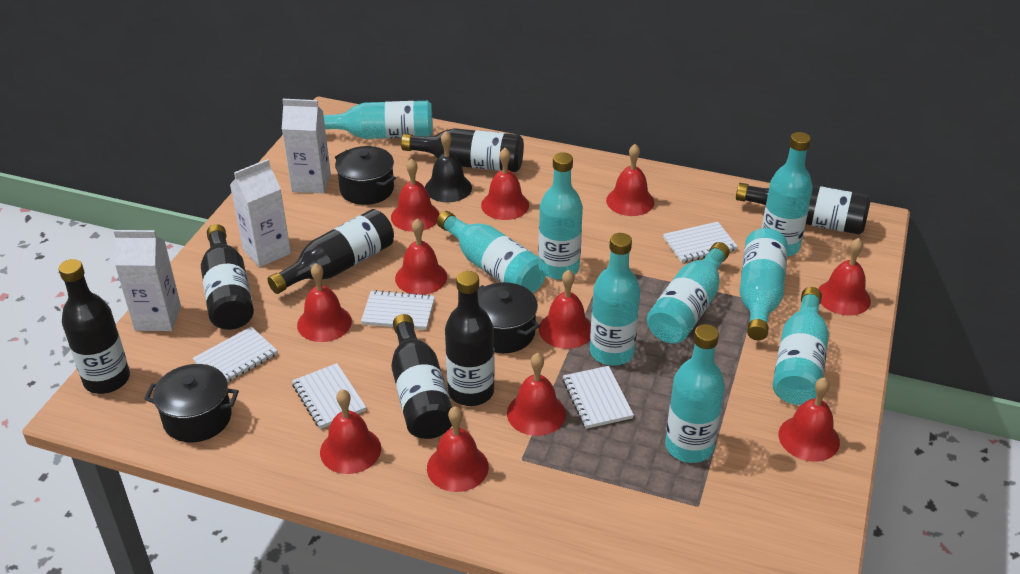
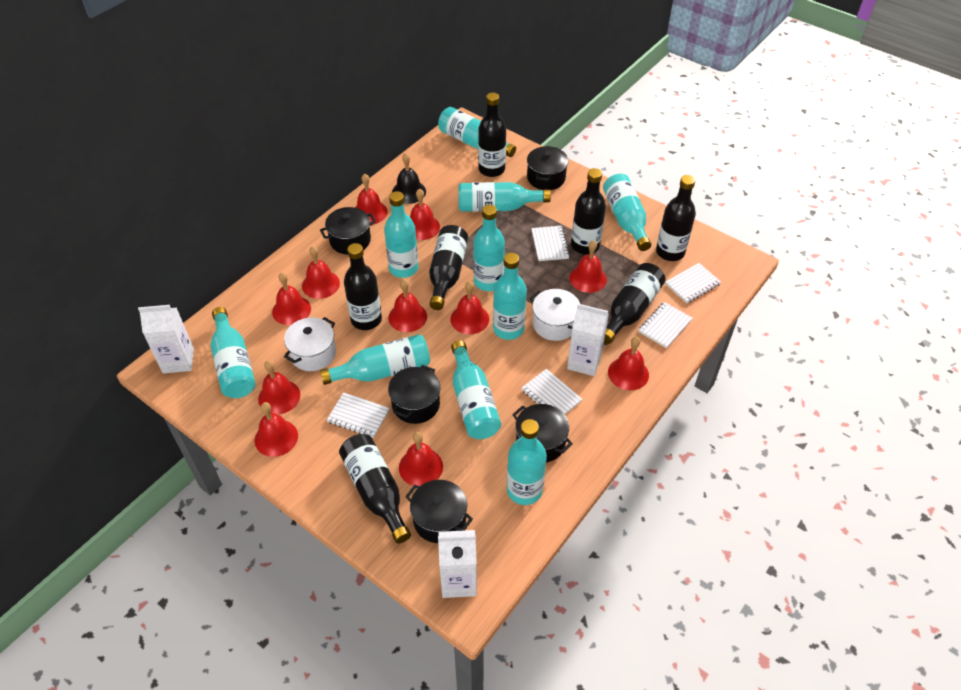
black pot: 3 -> 5
turquoise bottle: 9 -> 10
white pot: 0 -> 2

